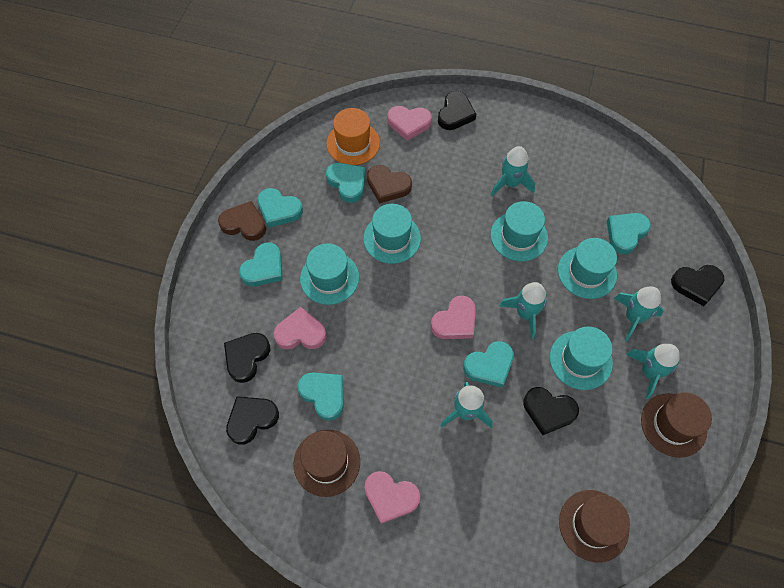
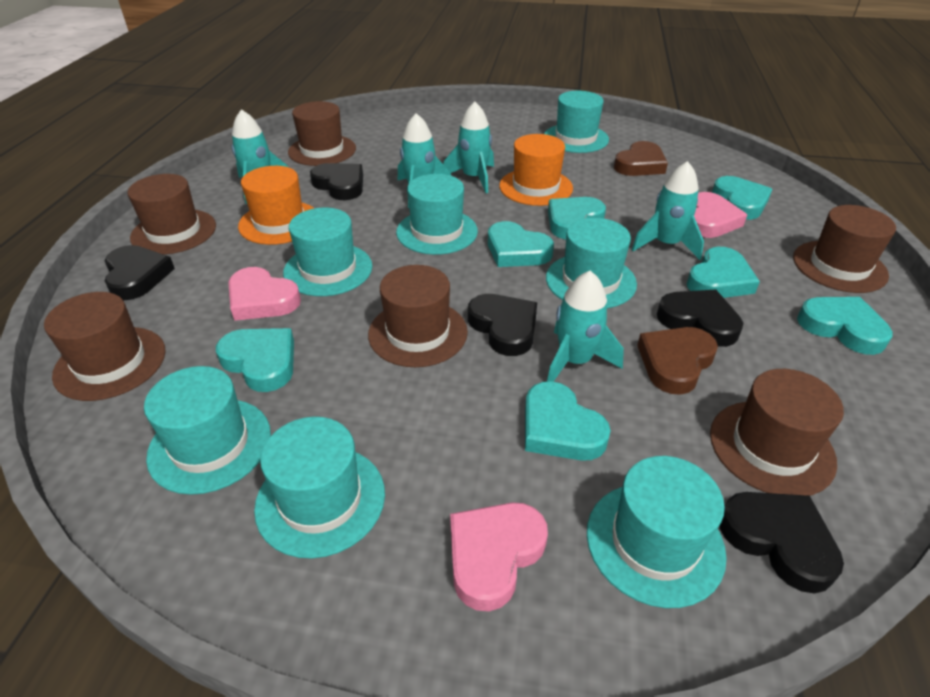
brown hat: 3 -> 6
orange hat: 1 -> 2
pink heart: 4 -> 3
turquoise hat: 5 -> 7
turquoise heart: 6 -> 7

